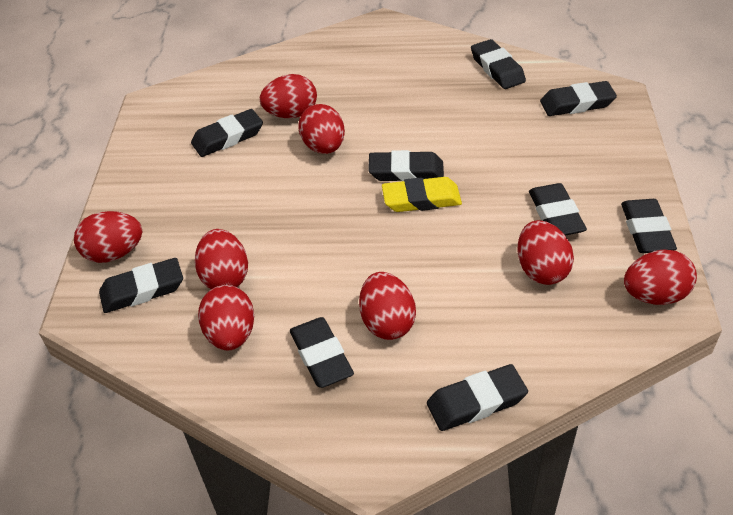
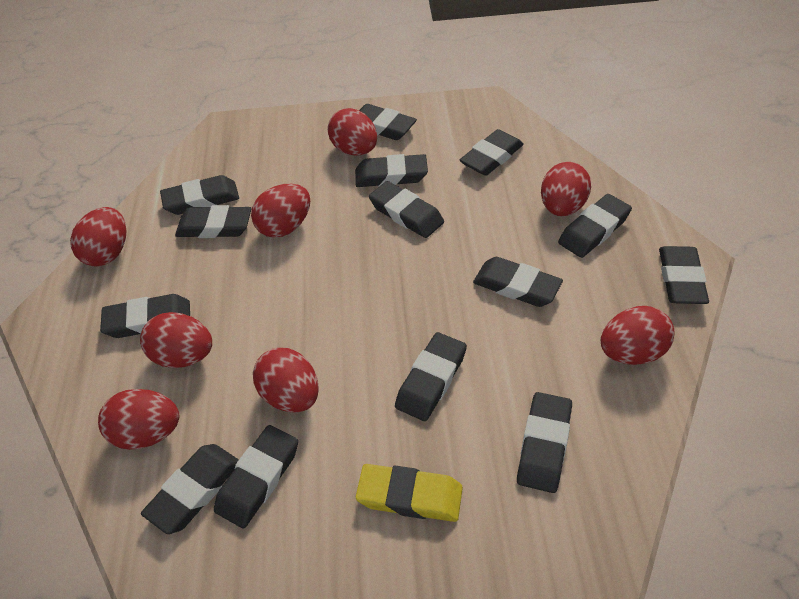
black eraser: 9 -> 14

